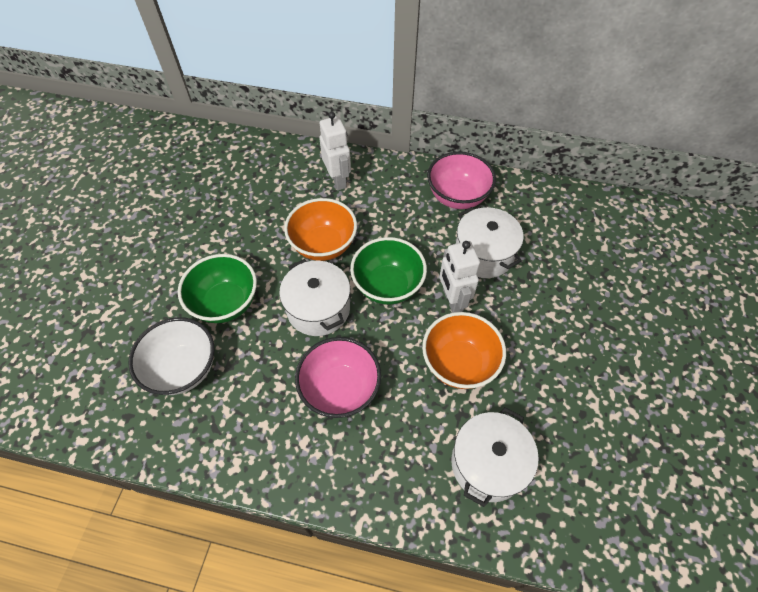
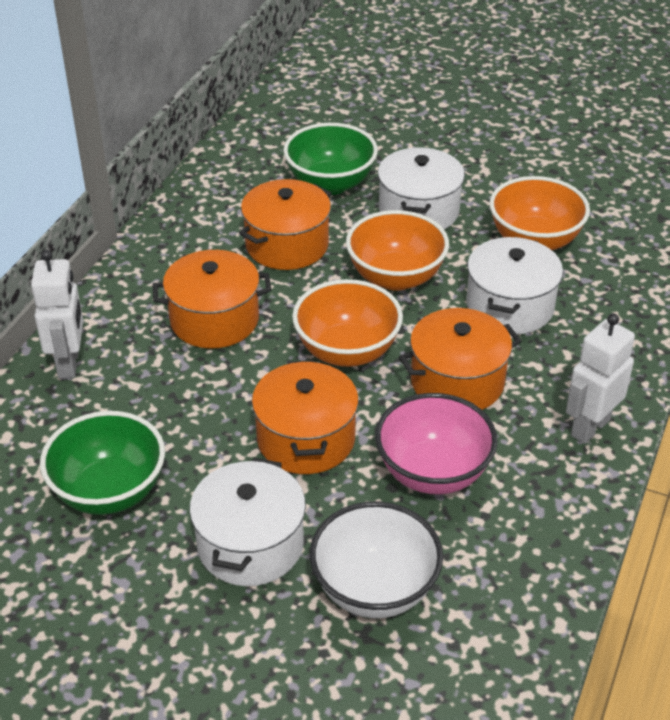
orange bowl: 2 -> 3
orange pot: 0 -> 4
pink bowl: 2 -> 1

